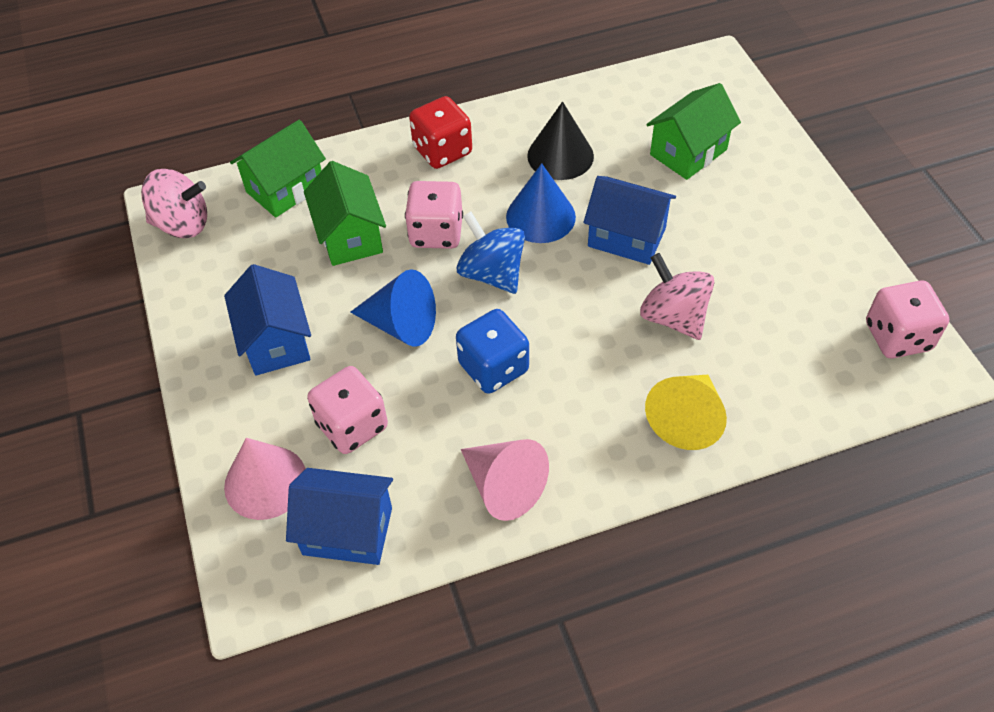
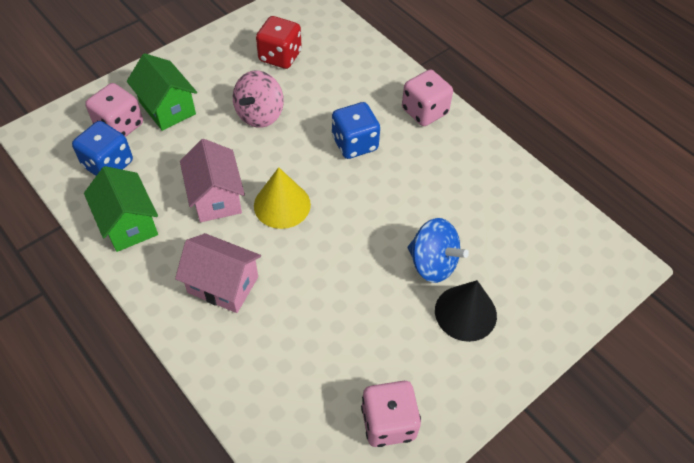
blue cone: 2 -> 0
blue dice: 1 -> 2
blue house: 3 -> 0
green house: 3 -> 2
pink cone: 2 -> 0
pink house: 0 -> 2
pink spinning top: 2 -> 1

